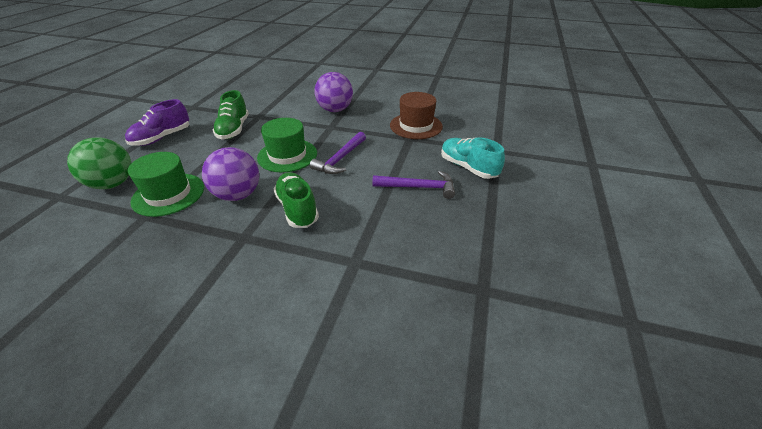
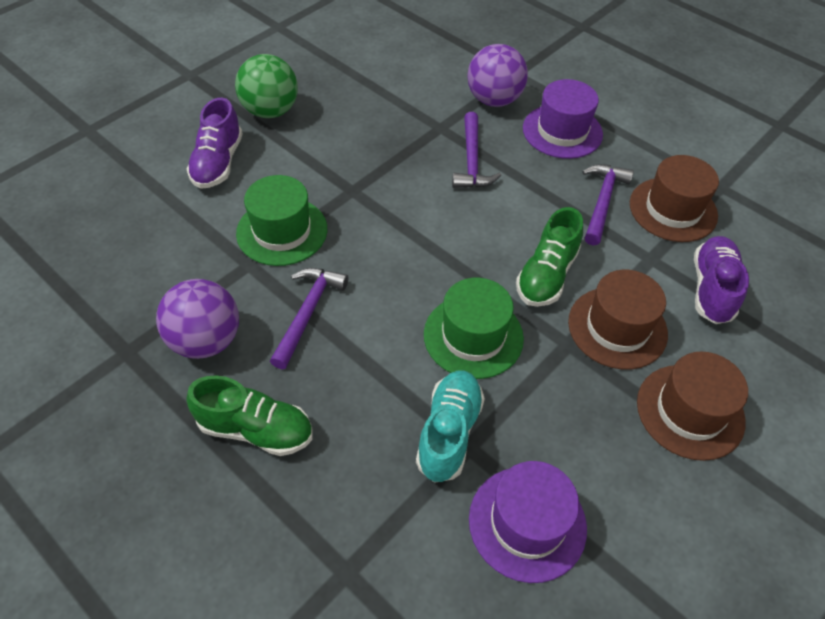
brown hat: 1 -> 3
purple hammer: 2 -> 3
purple hat: 0 -> 2
purple shoe: 1 -> 2

